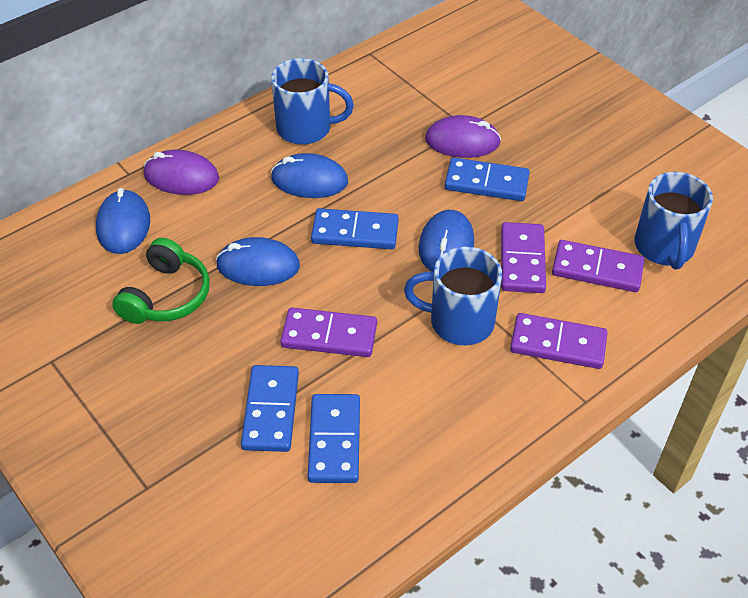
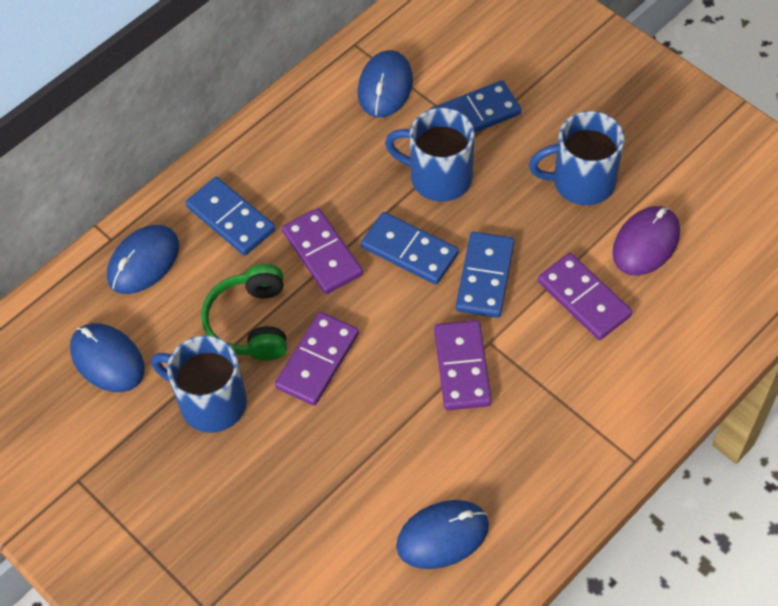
purple mouse: 2 -> 1

